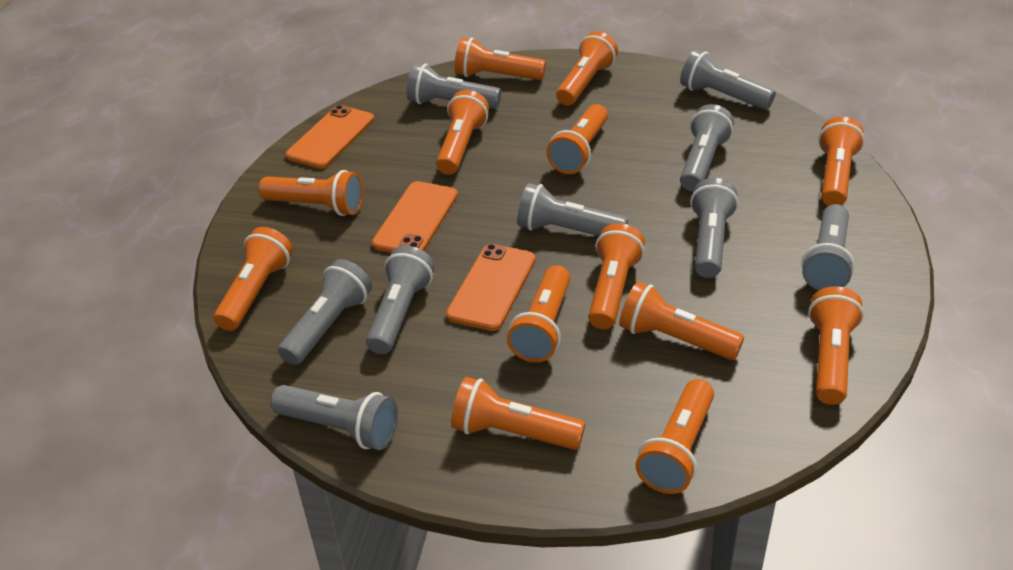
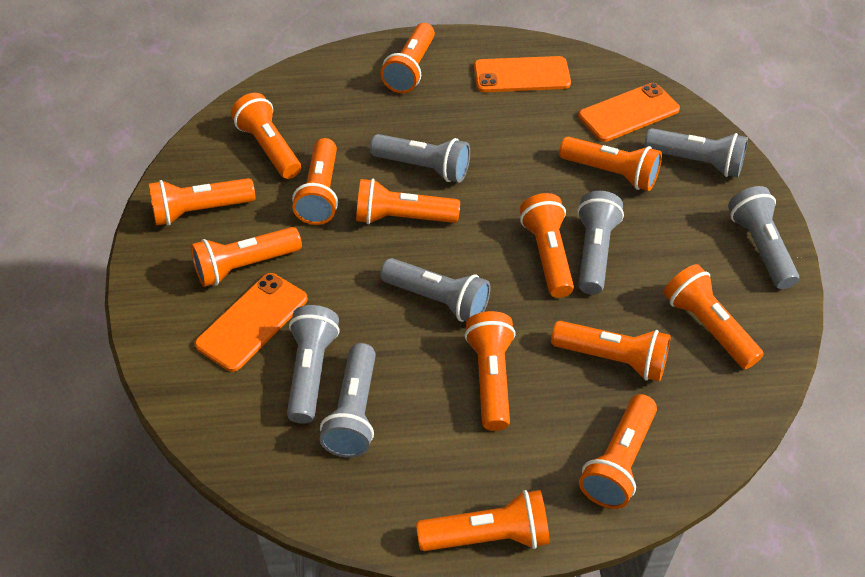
grey flashlight: 9 -> 7

